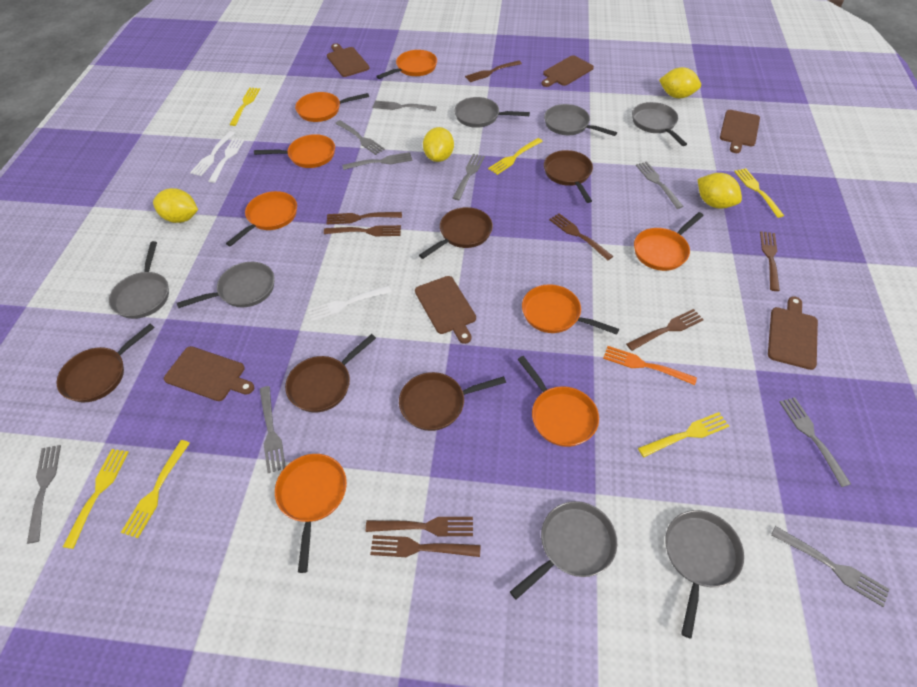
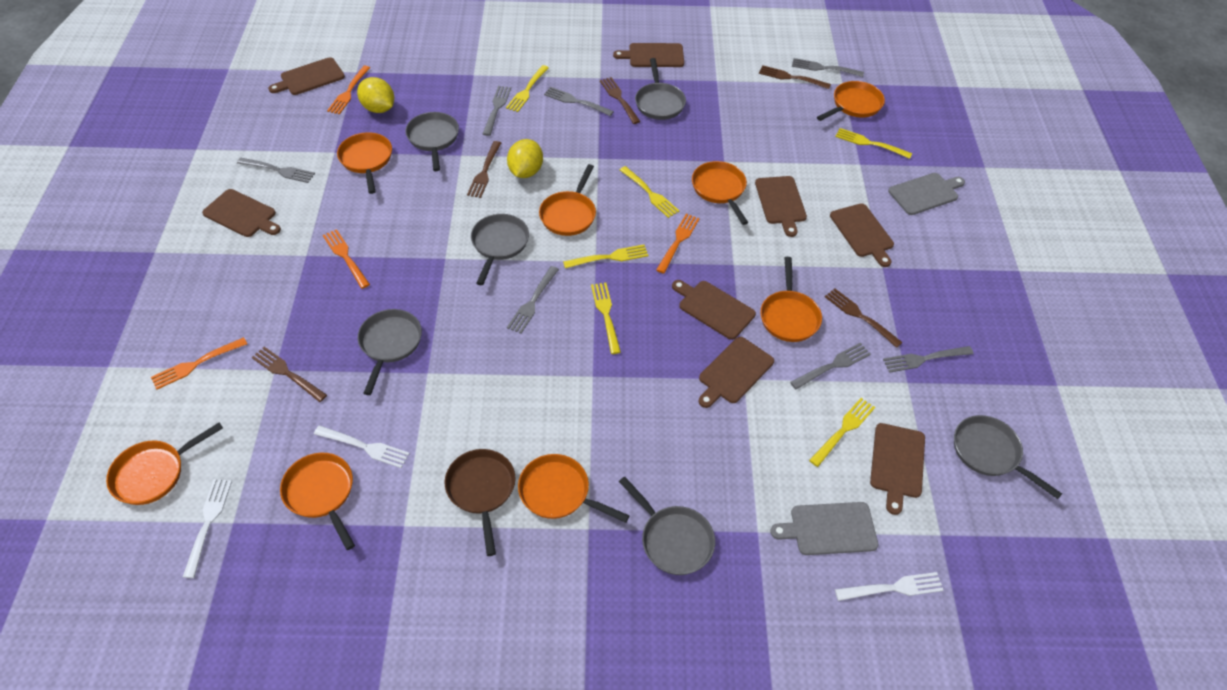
brown cutting board: 6 -> 8
brown fork: 8 -> 5
brown pan: 5 -> 1
grey cutting board: 0 -> 2
grey fork: 9 -> 7
grey pan: 7 -> 6
orange fork: 1 -> 4
yellow lemon: 4 -> 2

